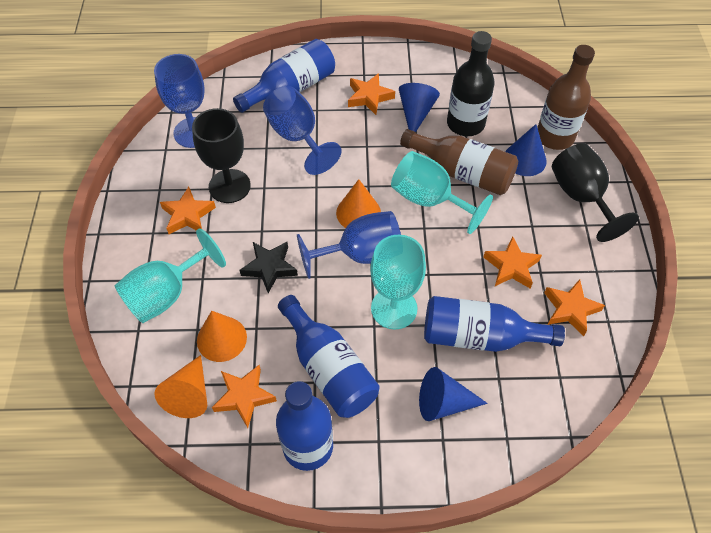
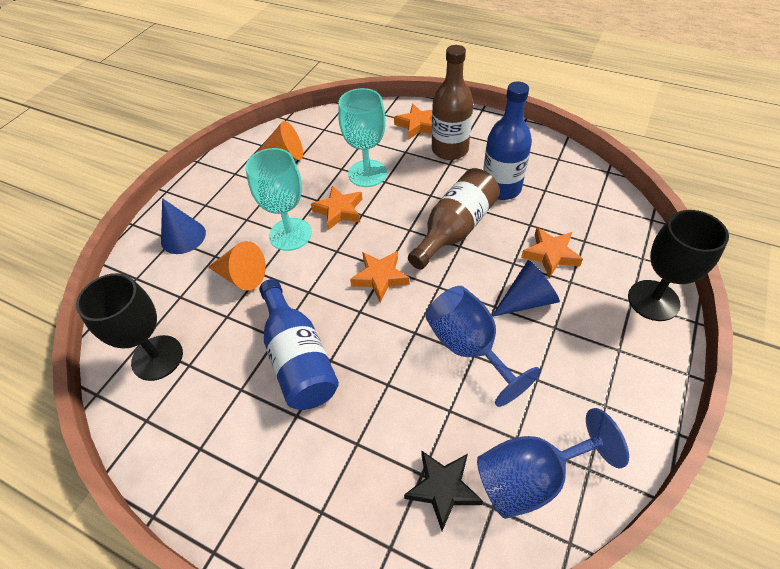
black bottle: 1 -> 0
blue bottle: 4 -> 2
blue cone: 3 -> 2
blue goblet: 3 -> 2
orange cone: 3 -> 2
orange star: 5 -> 4
turquoise goblet: 3 -> 2

